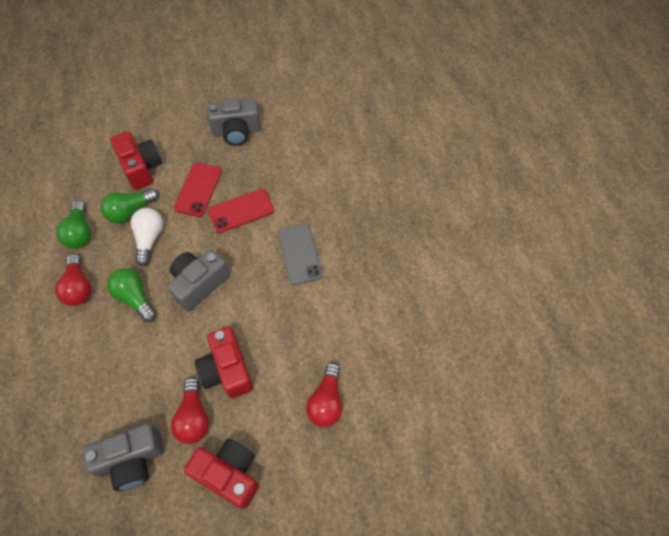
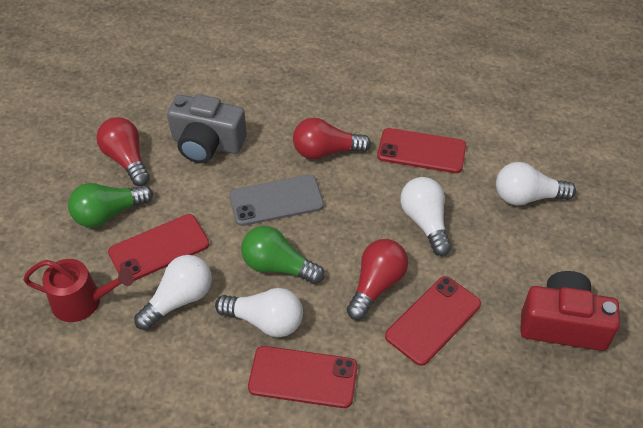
green light bulb: 3 -> 2
grey camera: 3 -> 1
red camera: 3 -> 1
red phone: 2 -> 4
red watering can: 0 -> 1
white light bulb: 1 -> 4

